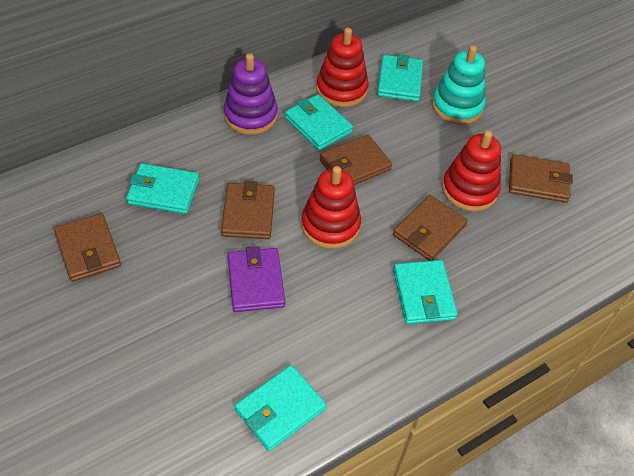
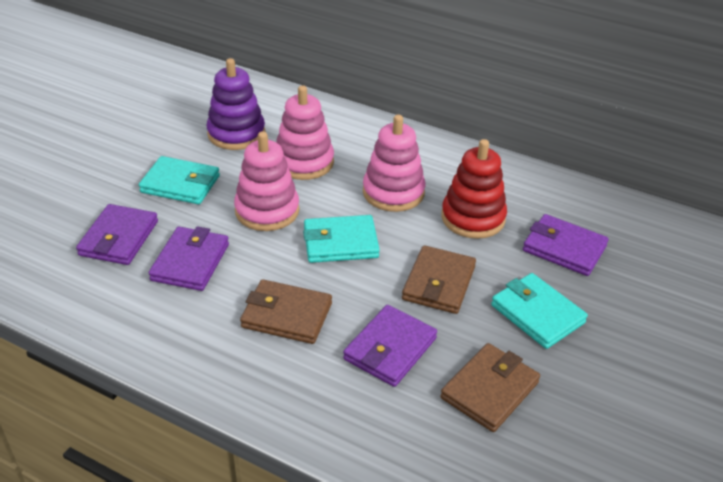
brown wallet: 5 -> 3
pink stacking toy: 0 -> 3
purple wallet: 1 -> 4
red stacking toy: 3 -> 1
turquoise stacking toy: 1 -> 0
turquoise wallet: 5 -> 3

